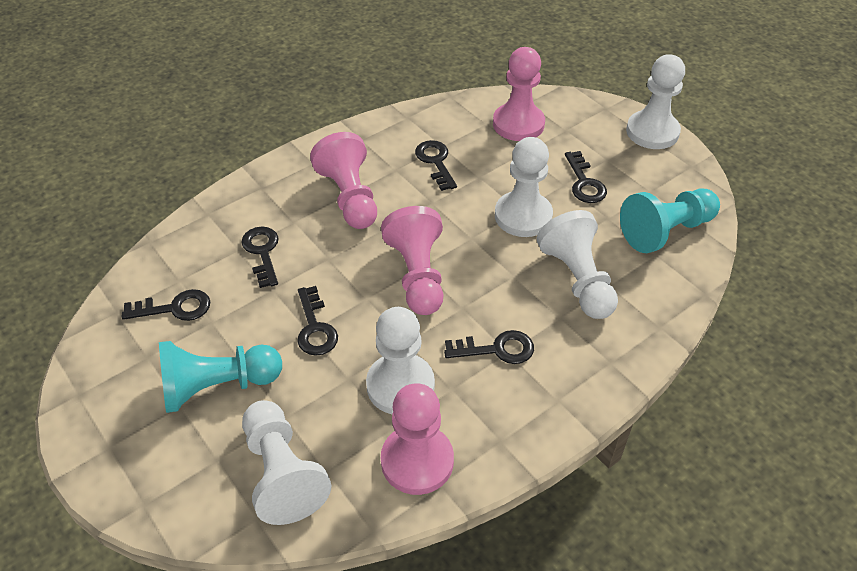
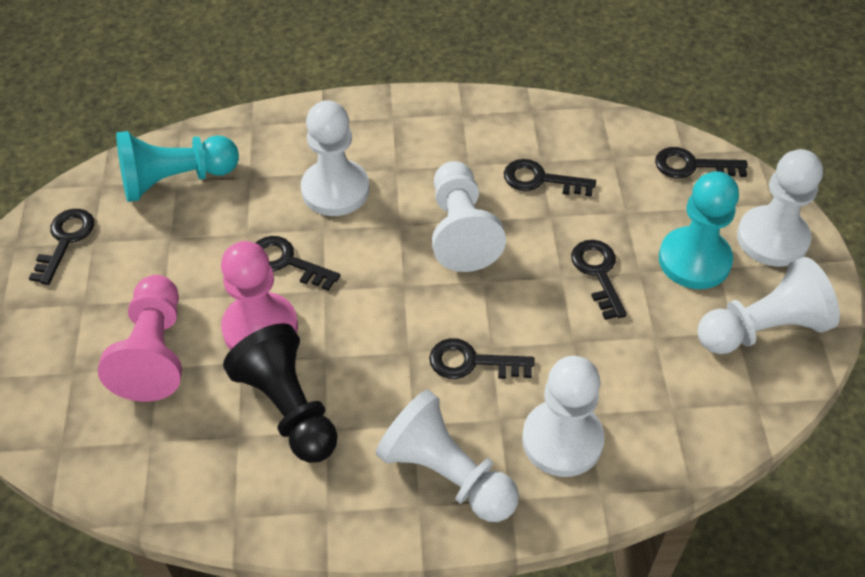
black pawn: 0 -> 1
pink pawn: 4 -> 2
white pawn: 5 -> 6

